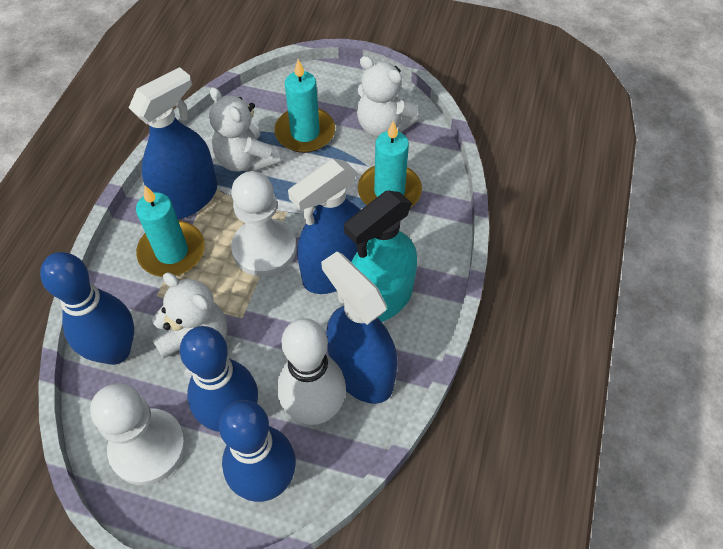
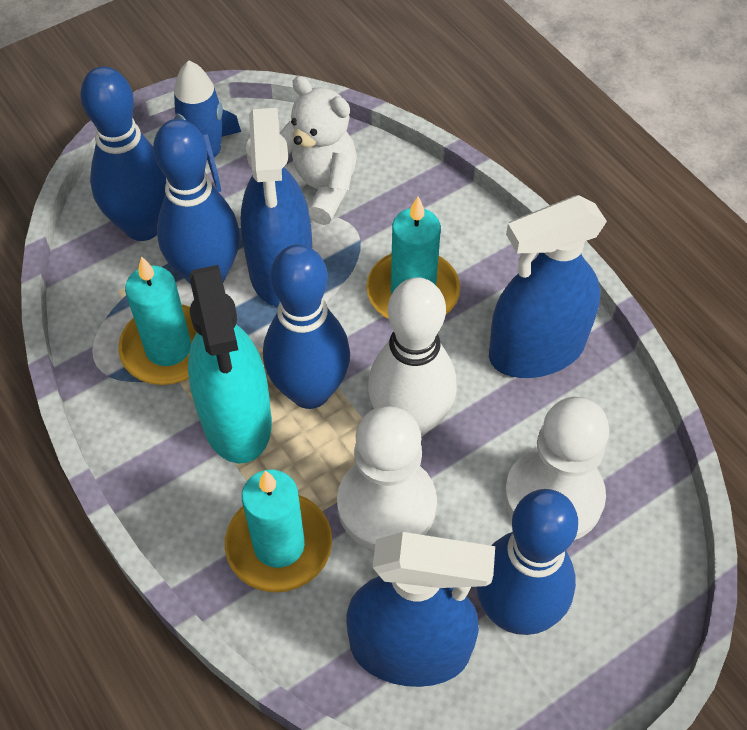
blue bowling pin: 3 -> 4
blue rocket: 0 -> 1
white teddy bear: 3 -> 1

